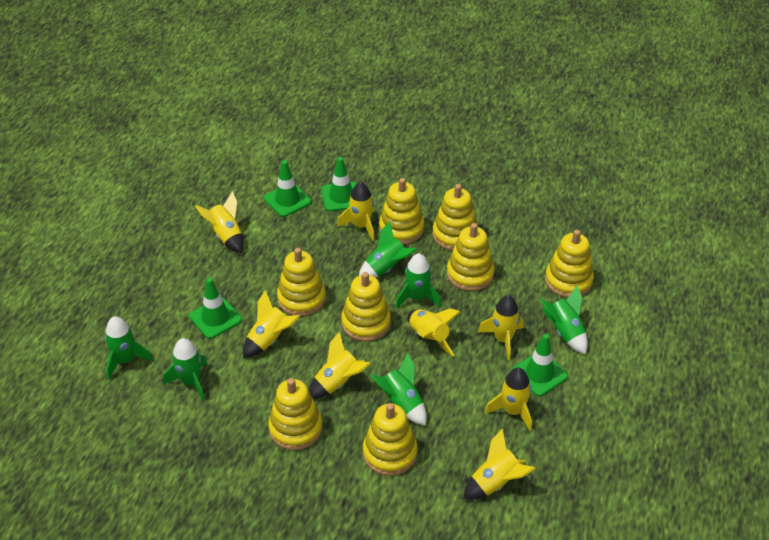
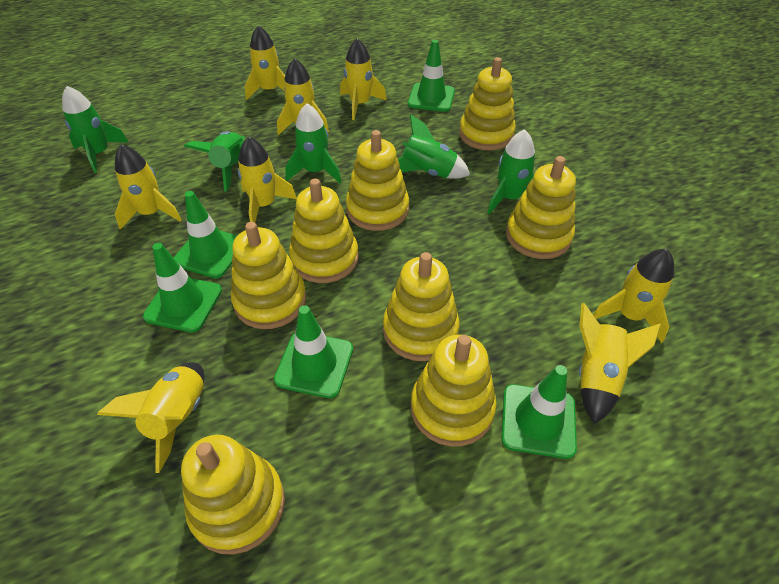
green rocket: 6 -> 5
green traffic cone: 4 -> 5

